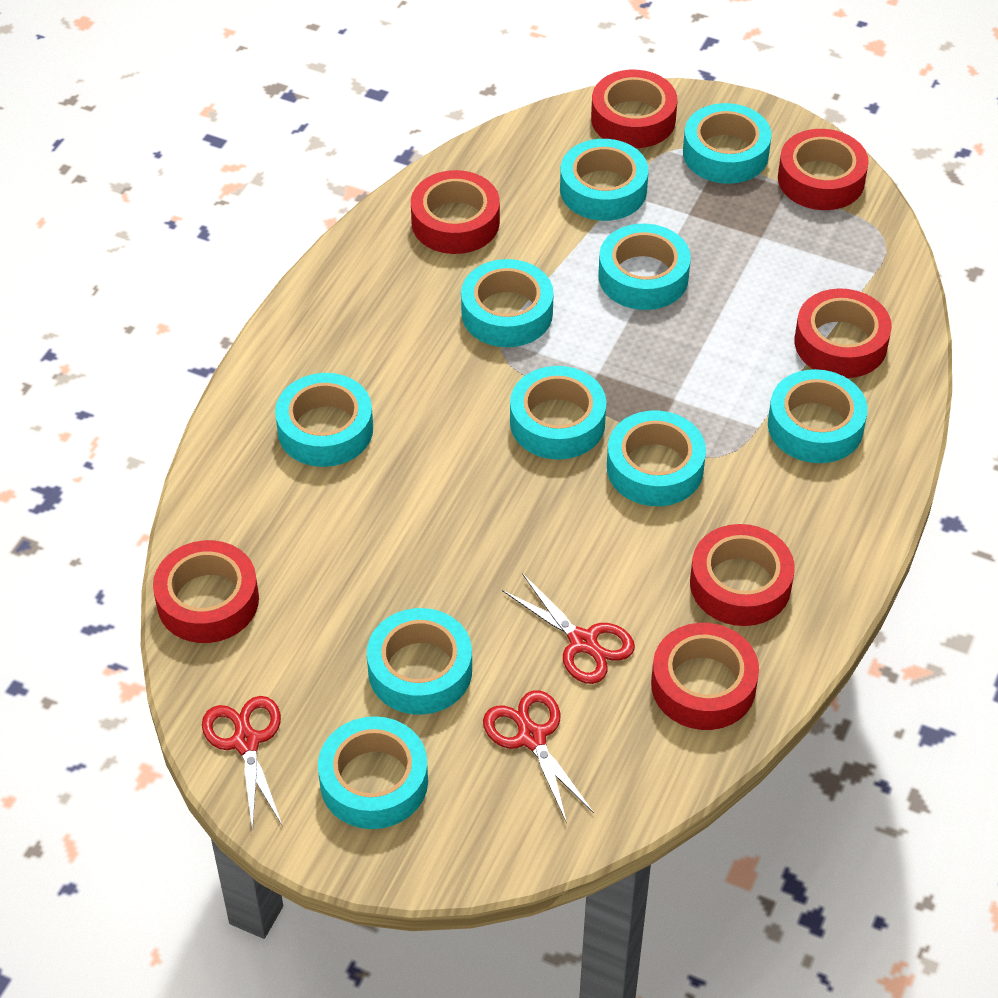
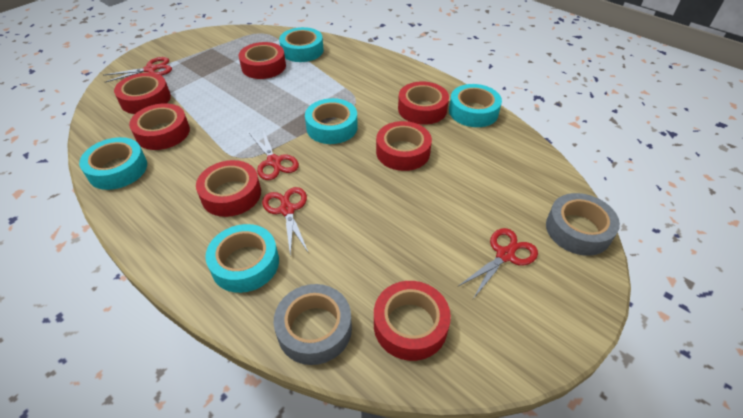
grey tape: 0 -> 2
red scissors: 3 -> 4
turquoise tape: 10 -> 5

